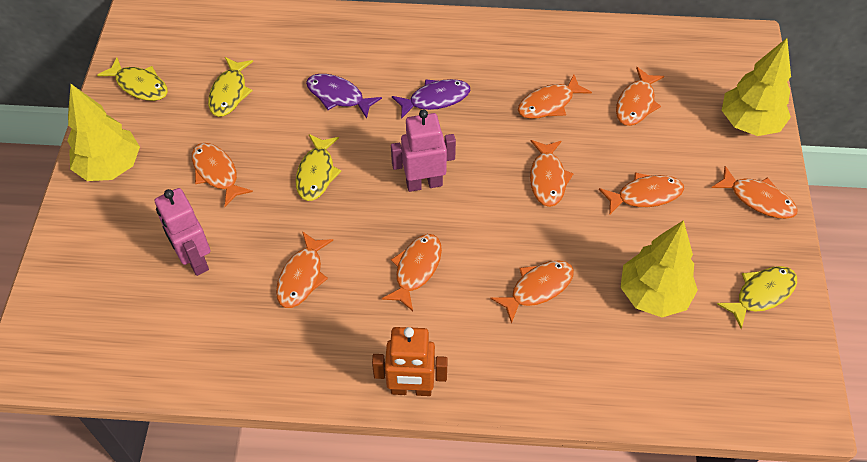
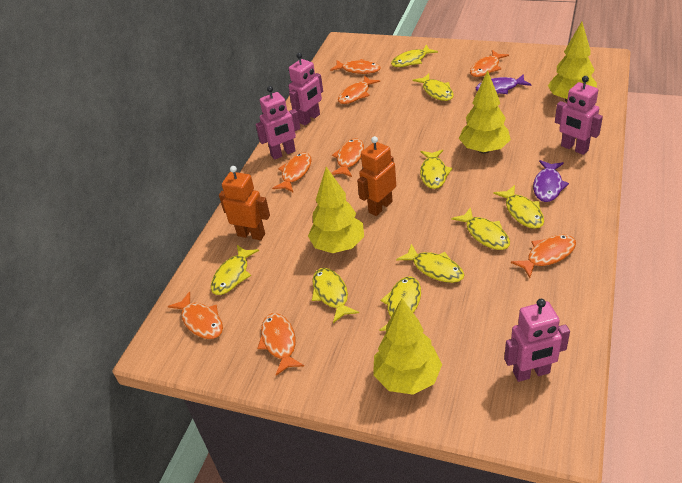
orange fish: 9 -> 8
orange robot: 1 -> 2
pink robot: 2 -> 4
yellow fish: 4 -> 9
yellow tree: 3 -> 4

